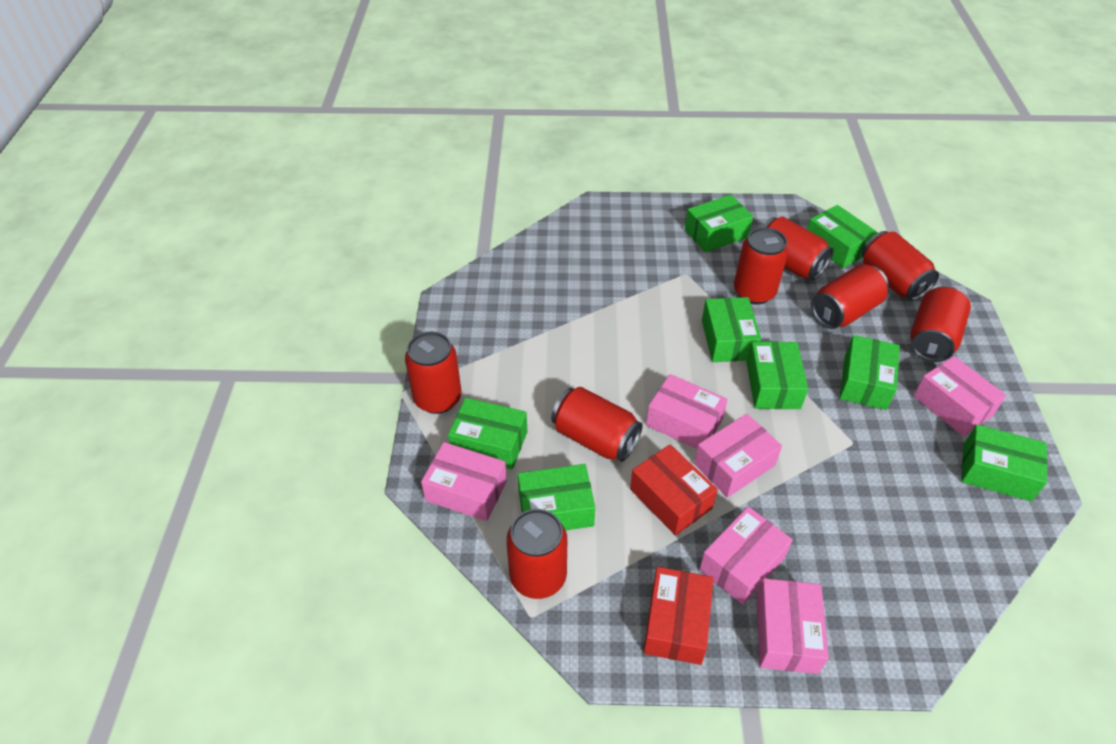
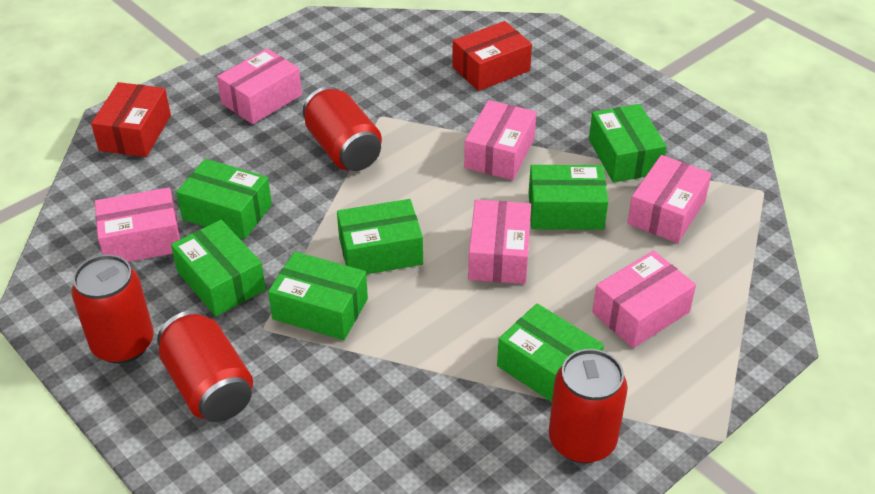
green box: 8 -> 7
red can: 8 -> 4

